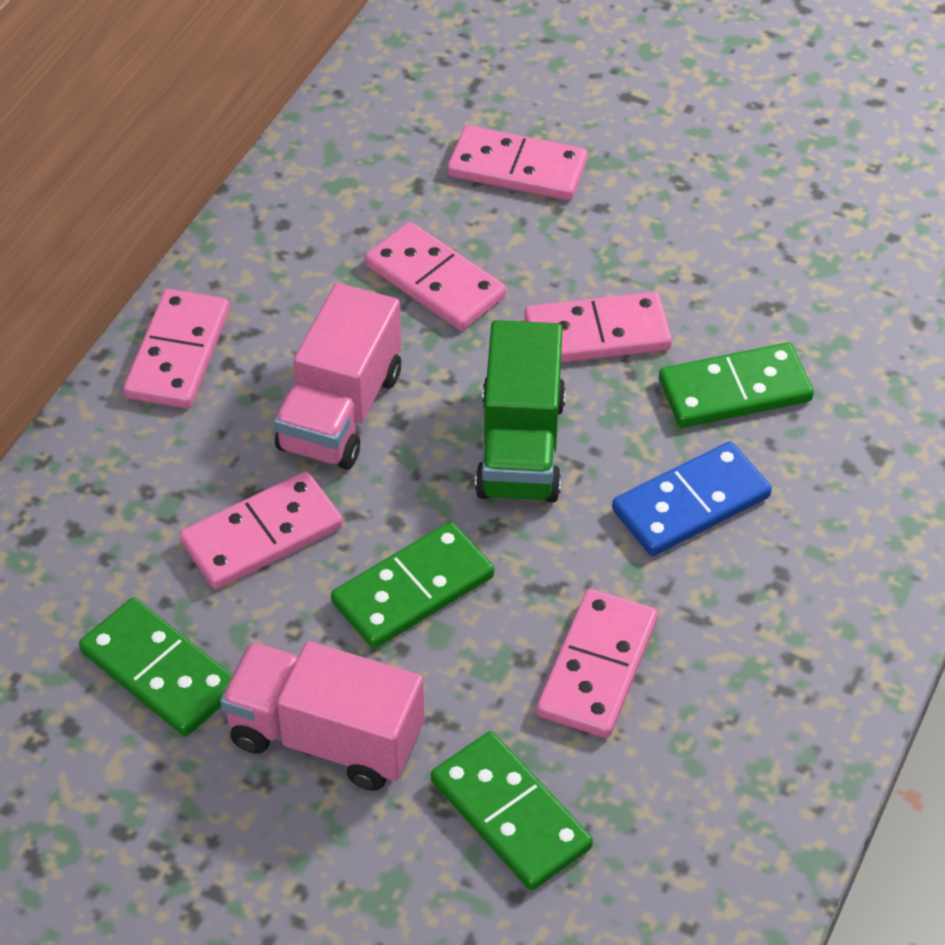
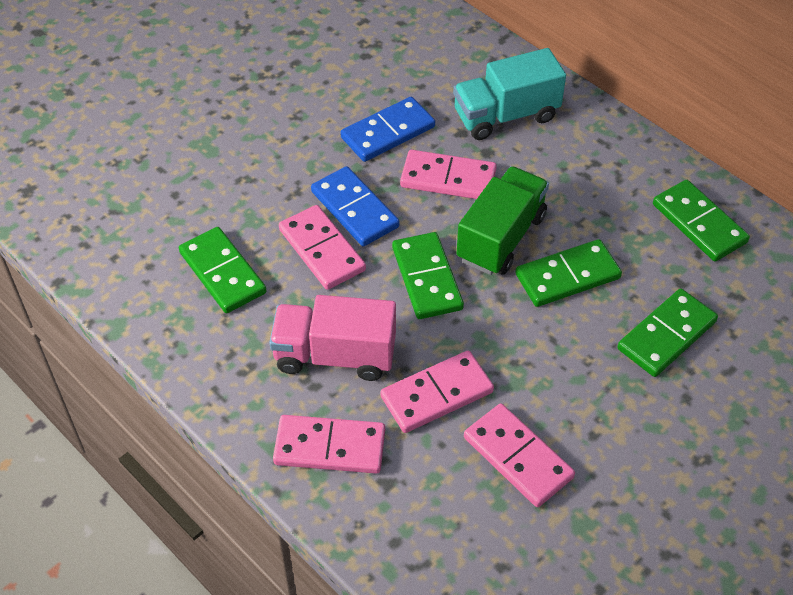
blue domino: 1 -> 2
green domino: 4 -> 5
pink domino: 6 -> 5
pink truck: 2 -> 1
turquoise truck: 0 -> 1

